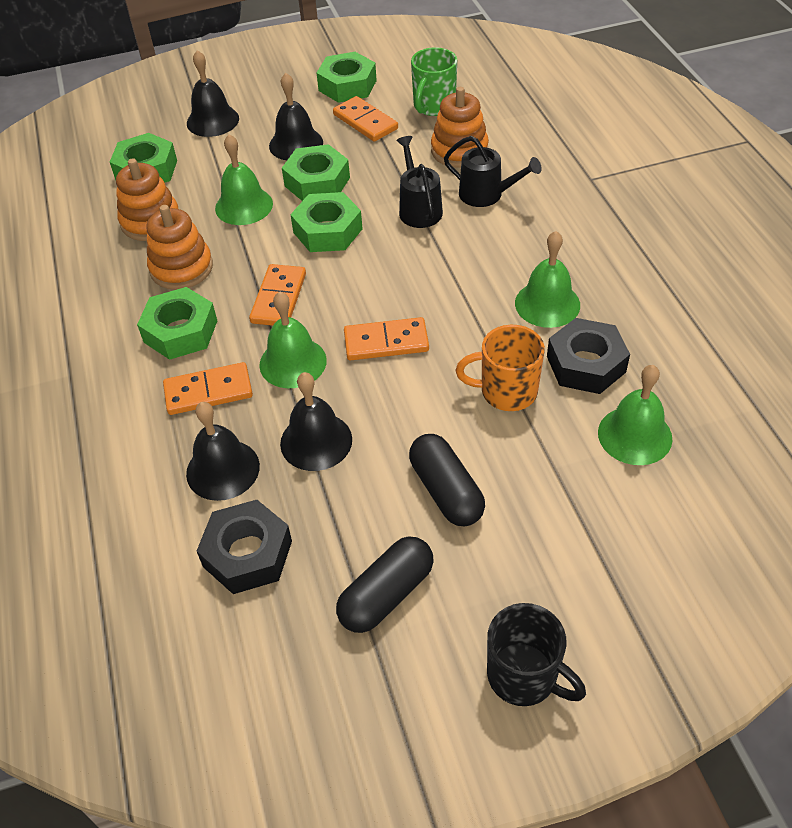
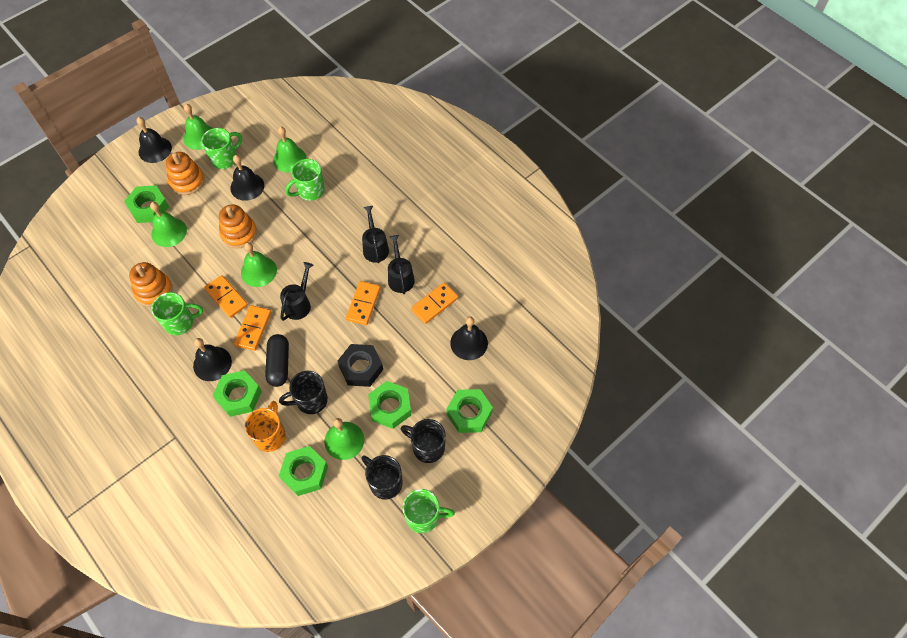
black capsule: 2 -> 1
black mug: 1 -> 3
black nut: 2 -> 1
black watering can: 2 -> 3
green bell: 4 -> 5
green mug: 1 -> 4

